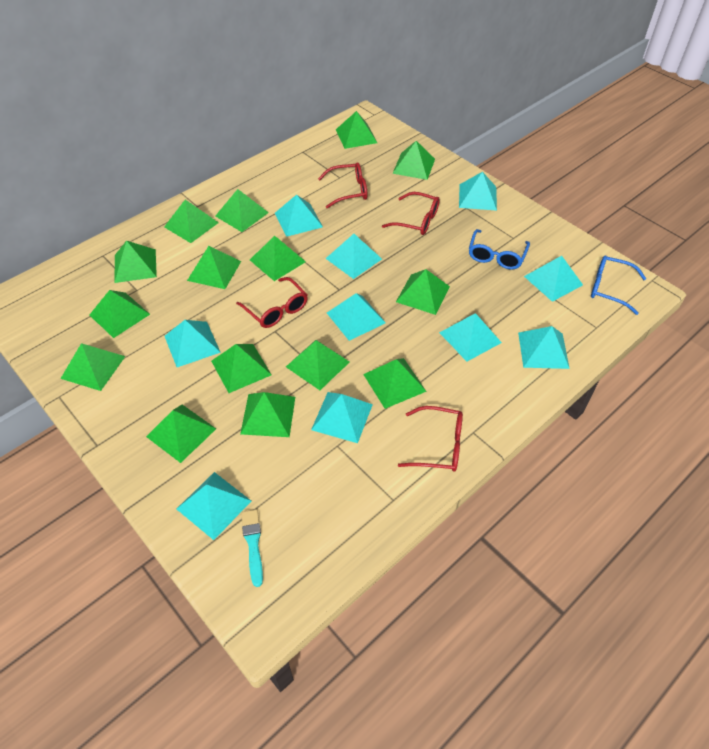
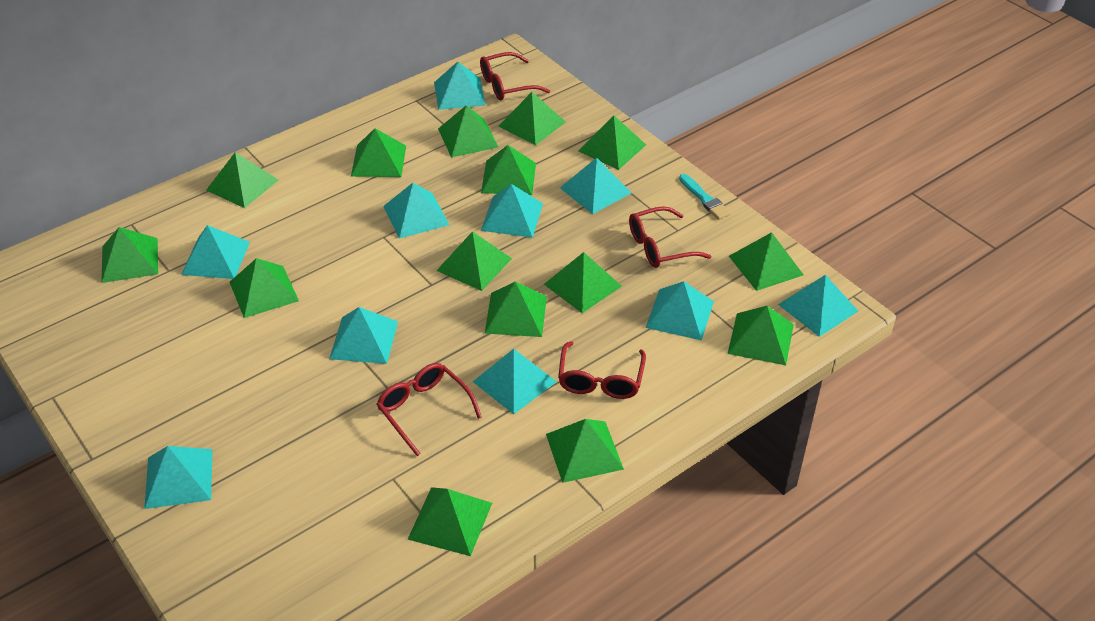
blue glasses: 2 -> 0

